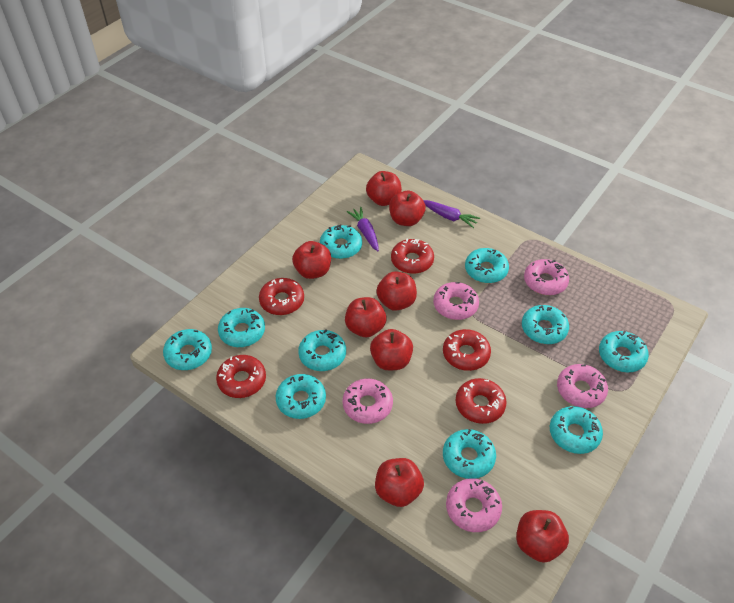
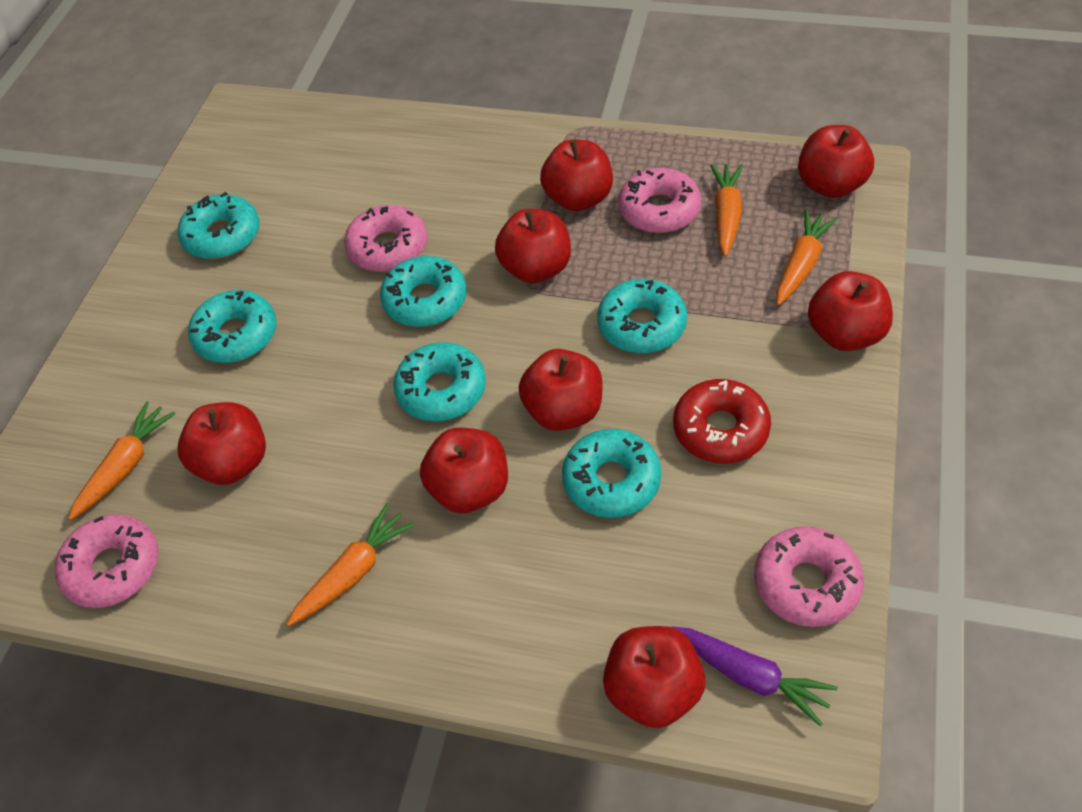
orange carrot: 0 -> 4
pink donut: 5 -> 4
purple carrot: 2 -> 1
red donut: 5 -> 1
turquoise donut: 10 -> 6

